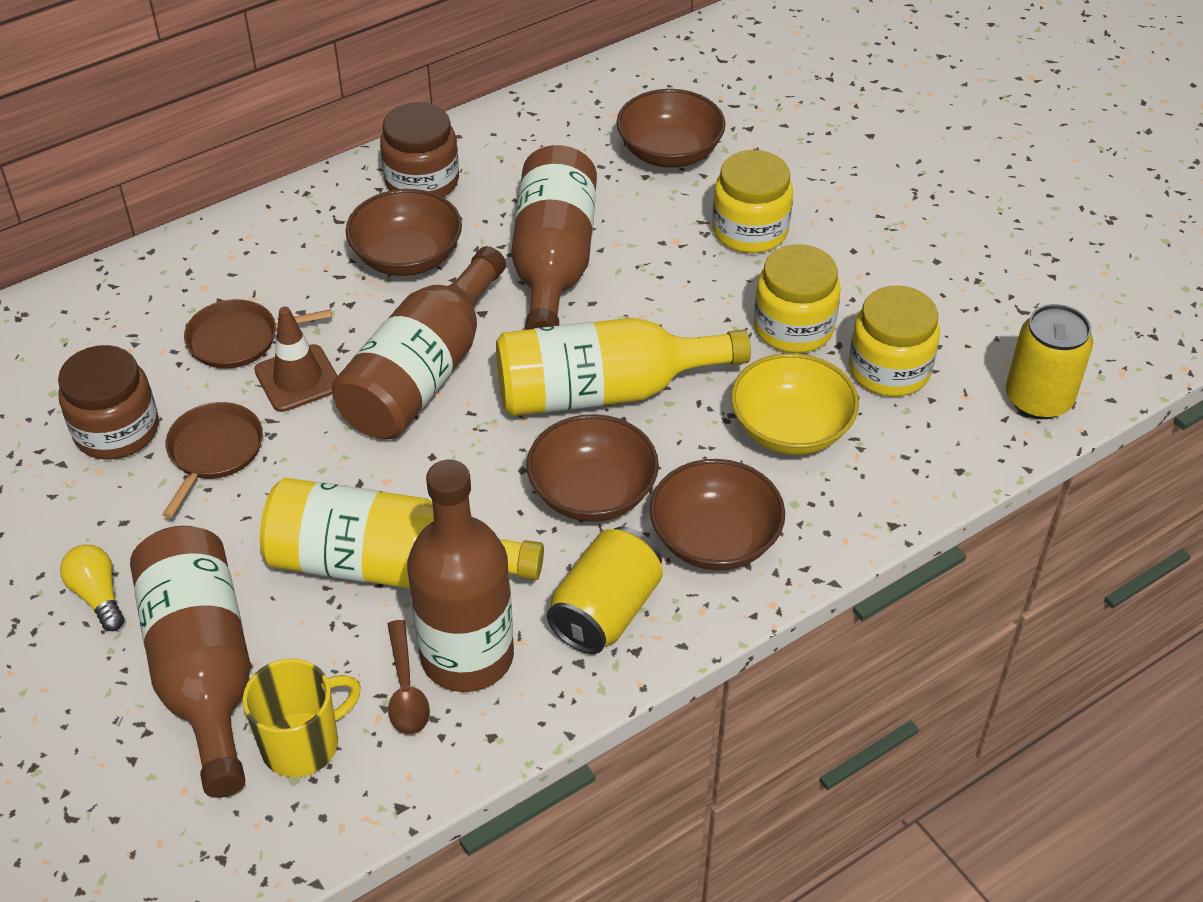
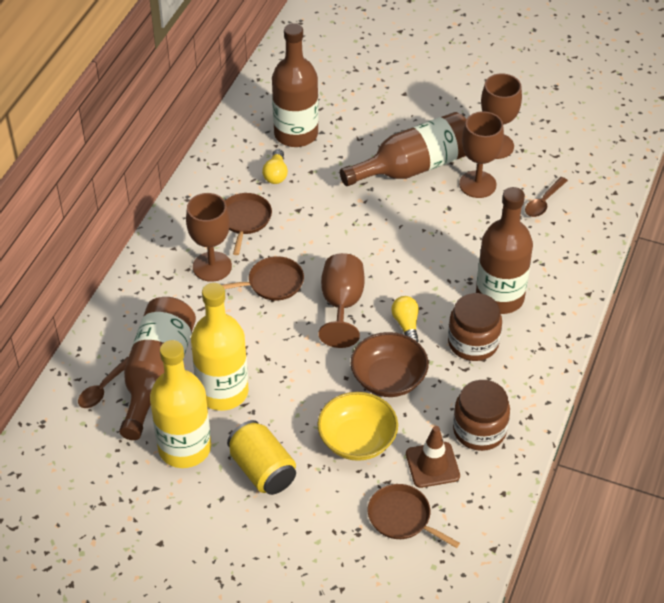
brown bowl: 4 -> 1
brown goblet: 0 -> 4
brown pan: 2 -> 3
brown spoon: 1 -> 2
yellow can: 2 -> 1
yellow jar: 3 -> 0
yellow light bulb: 1 -> 2
yellow mug: 1 -> 0

